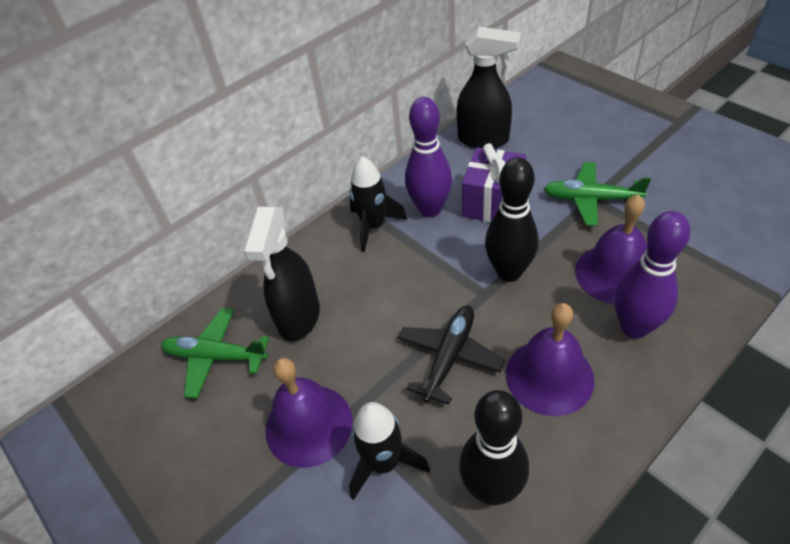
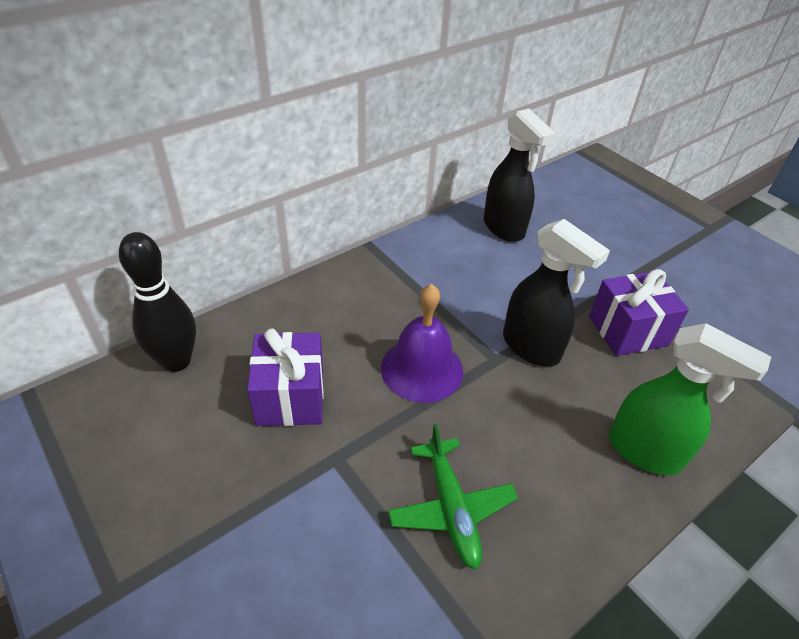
black bowling pin: 2 -> 1
black plane: 1 -> 0
black rocket: 2 -> 0
green plane: 2 -> 1
green spray bottle: 0 -> 1
purple bell: 3 -> 1
purple bowling pin: 2 -> 0
purple gift: 1 -> 2

